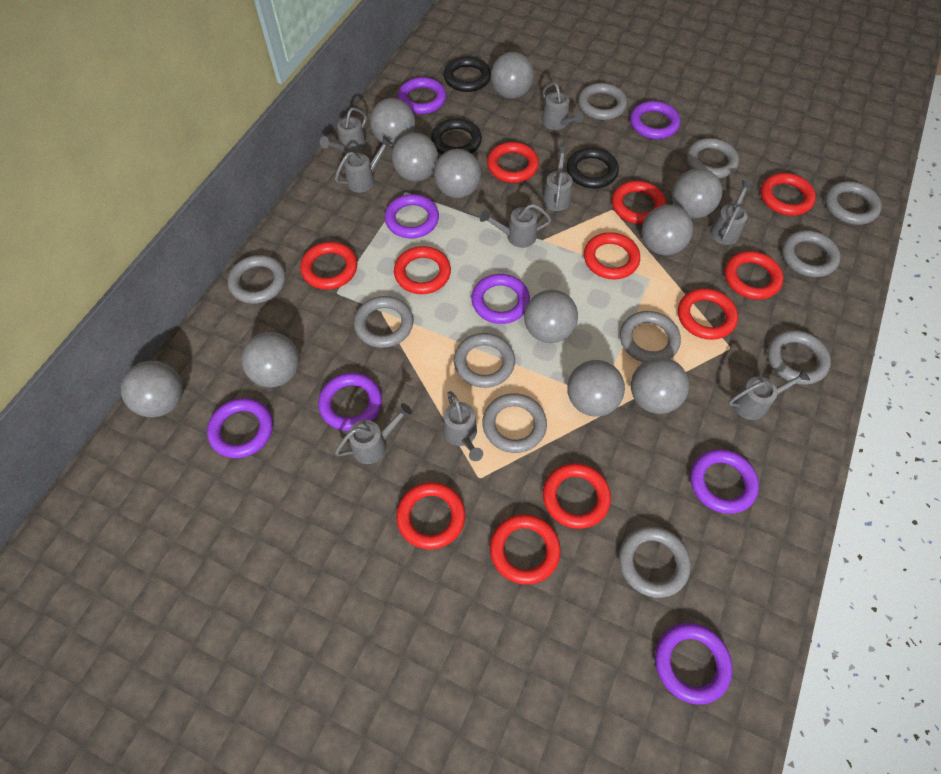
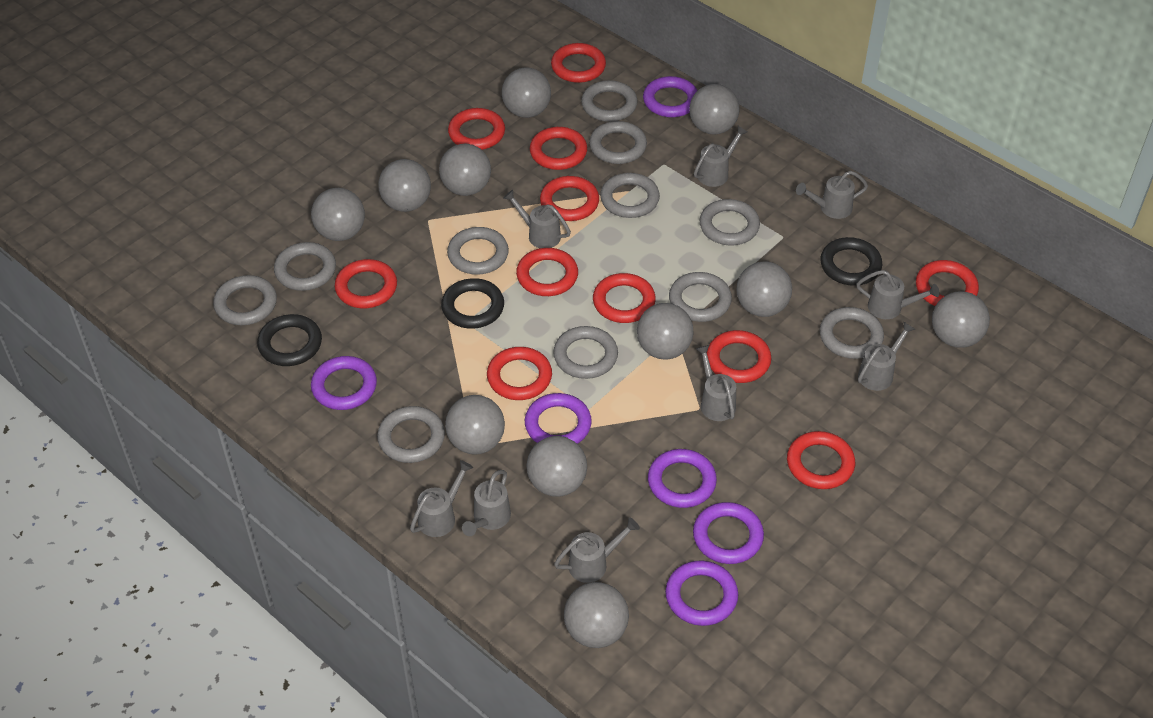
purple ring: 8 -> 6

